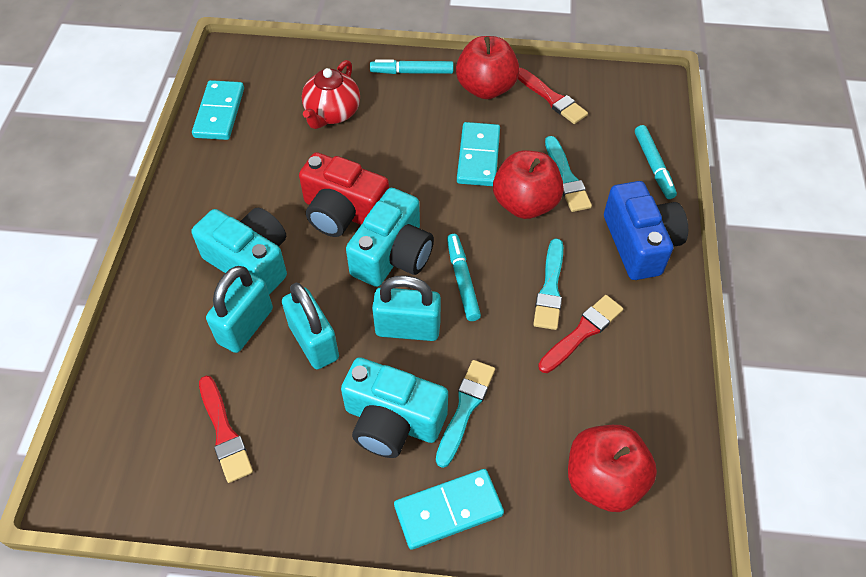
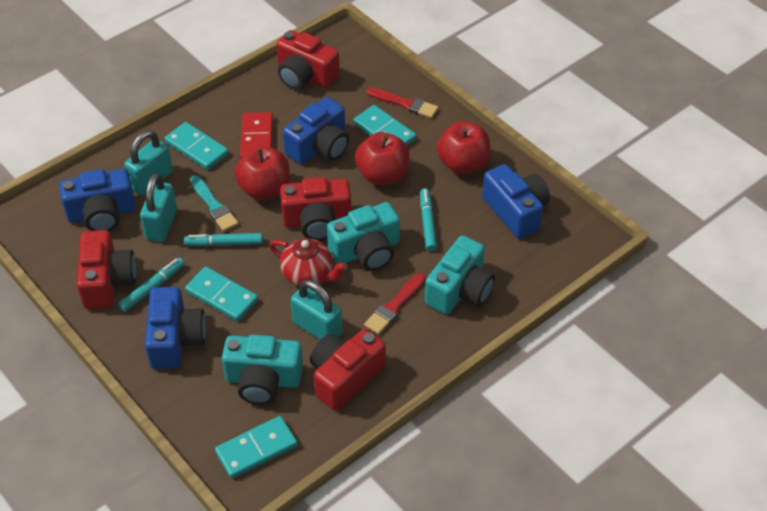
blue camera: 1 -> 4
red brush: 3 -> 2
red camera: 1 -> 4
red domino: 0 -> 1
turquoise brush: 3 -> 1
turquoise domino: 3 -> 4

